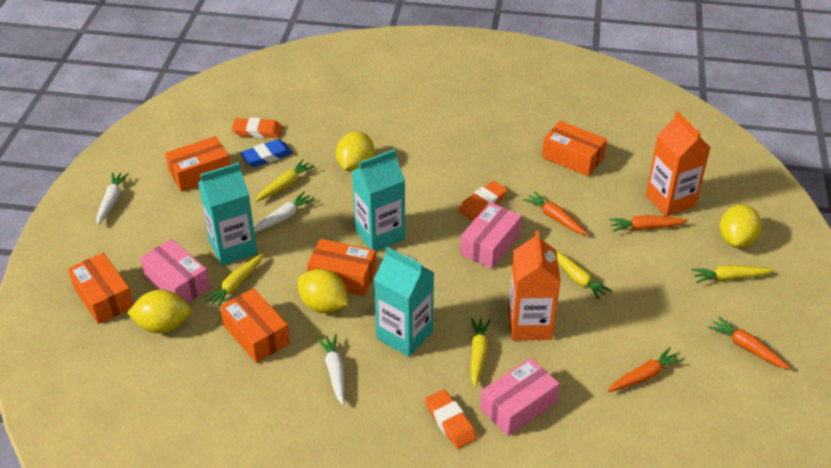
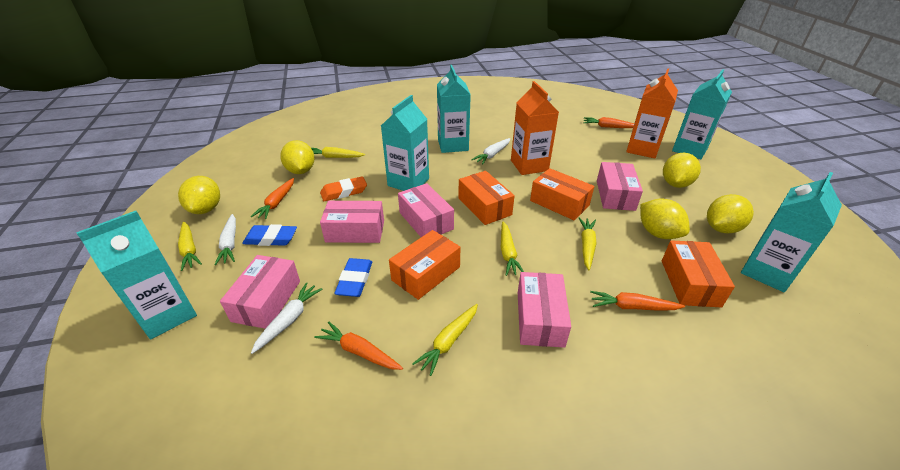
blue eraser: 1 -> 2
orange box: 5 -> 4
orange eraser: 3 -> 1
pink box: 3 -> 5
turquoise carton: 3 -> 5
yellow lemon: 4 -> 5

